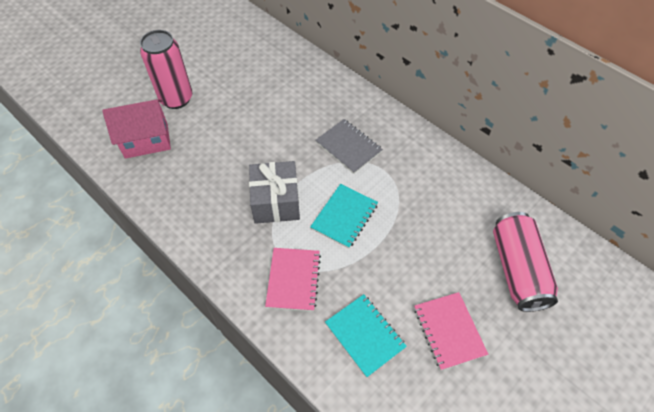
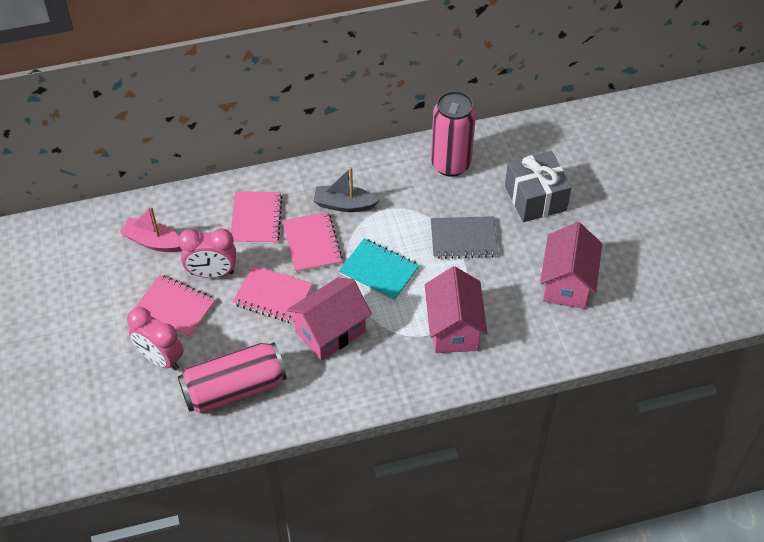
grey boat: 0 -> 1
pink boat: 0 -> 1
pink clock: 0 -> 2
pink house: 1 -> 3
pink notebook: 2 -> 4
turquoise notebook: 2 -> 1

